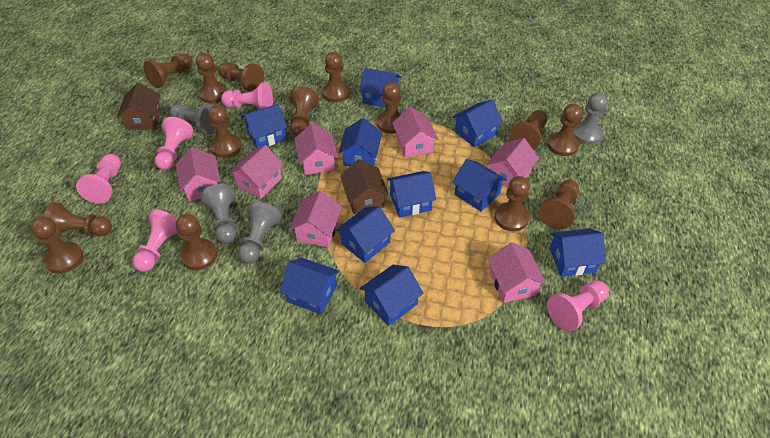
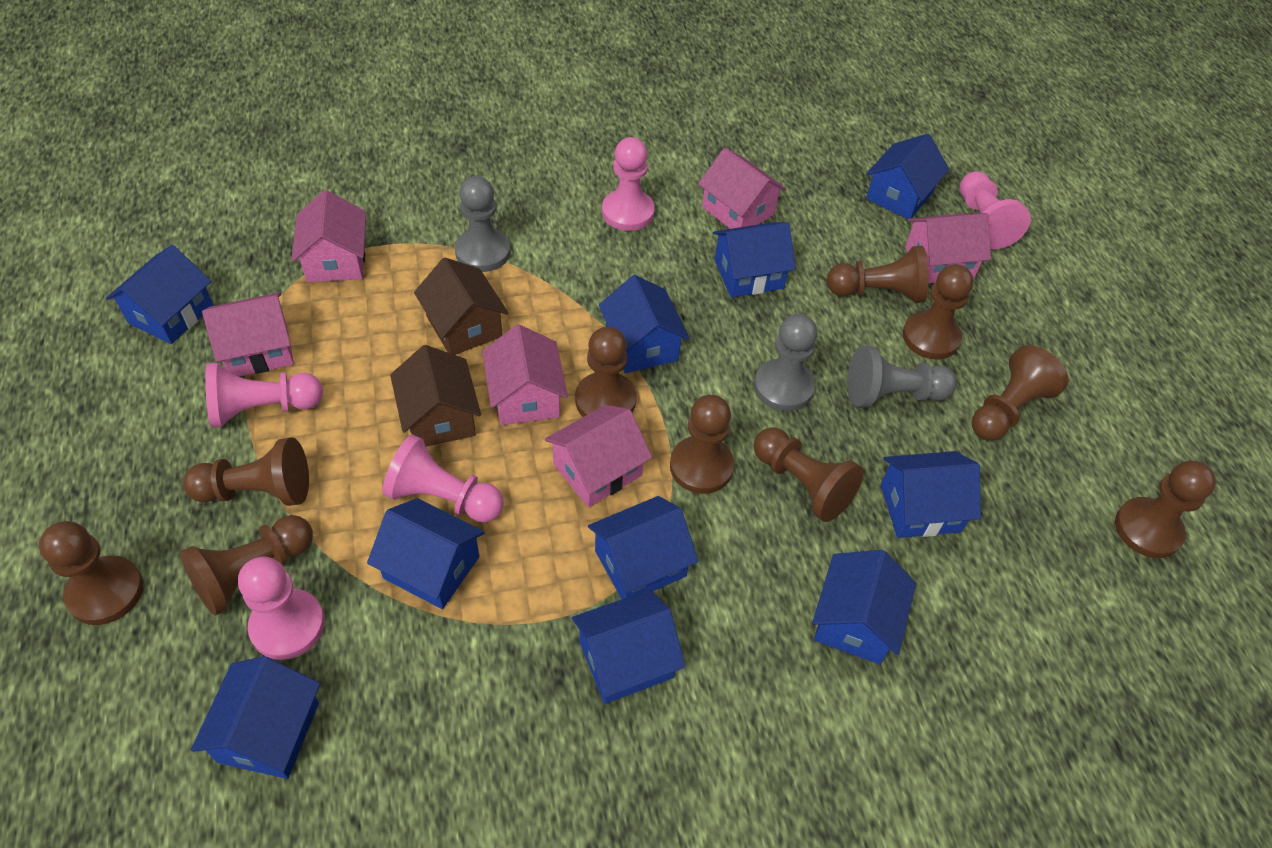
brown pawn: 14 -> 10
grey pawn: 4 -> 3
pink house: 7 -> 6

